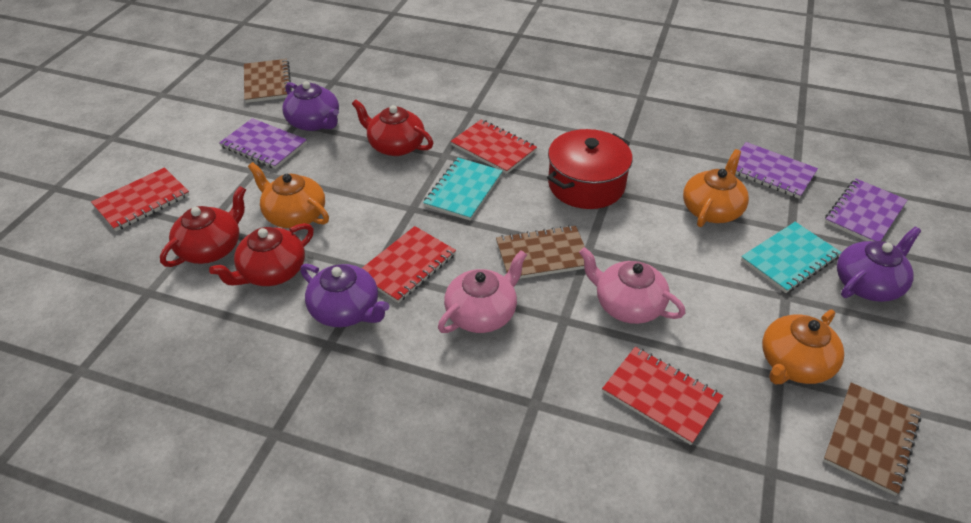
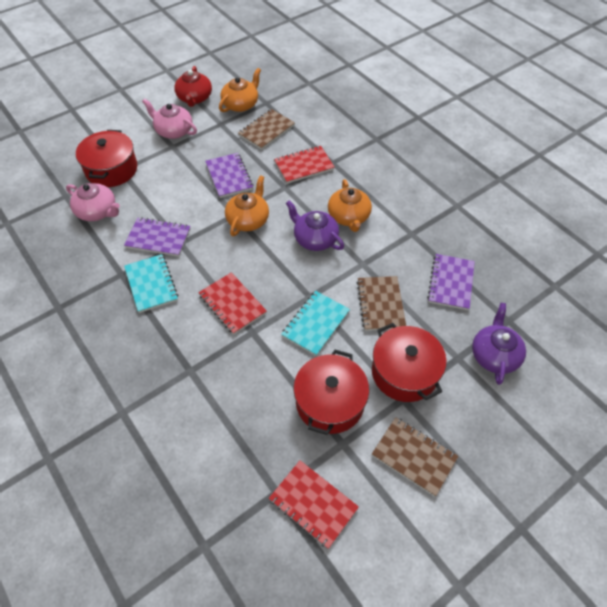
purple teapot: 3 -> 2
red notebook: 4 -> 3
red pot: 1 -> 3
red teapot: 3 -> 1

